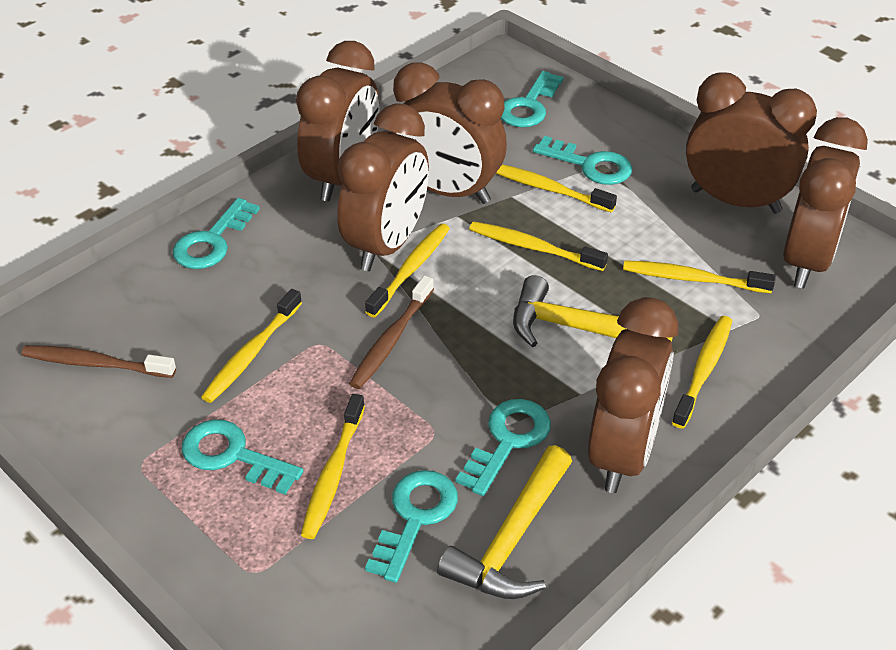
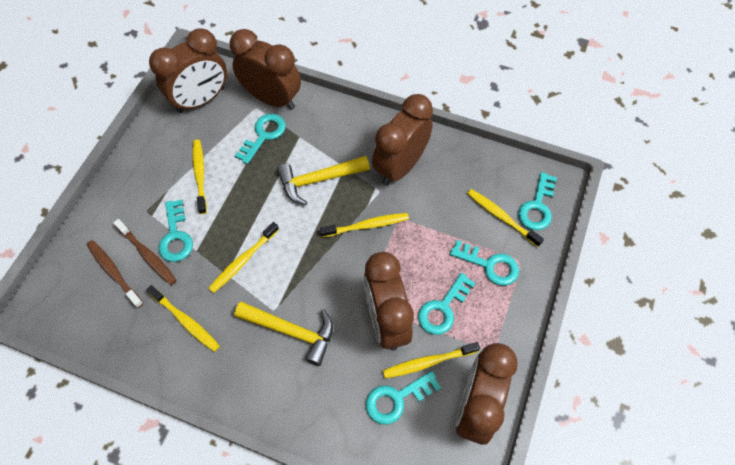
brown clock: 6 -> 5
yellow toothbrush: 7 -> 6

